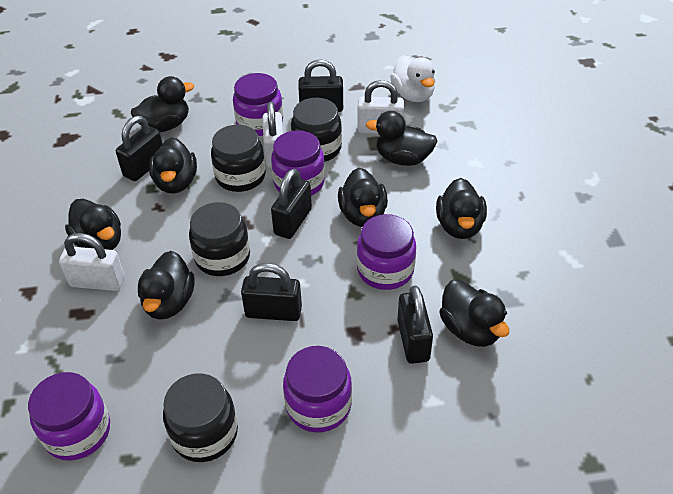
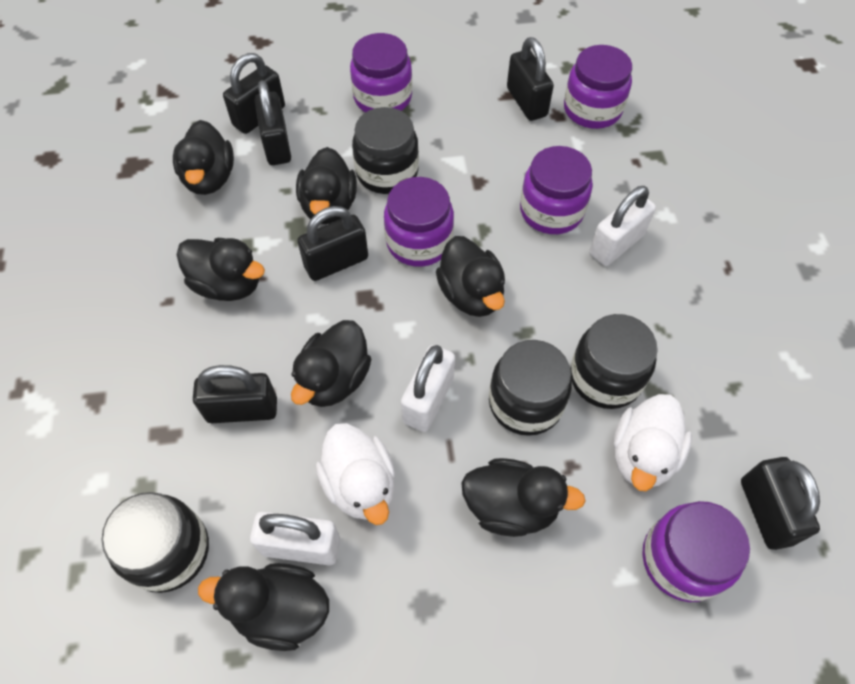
black duck: 8 -> 7
black padlock: 5 -> 6
white duck: 1 -> 2

